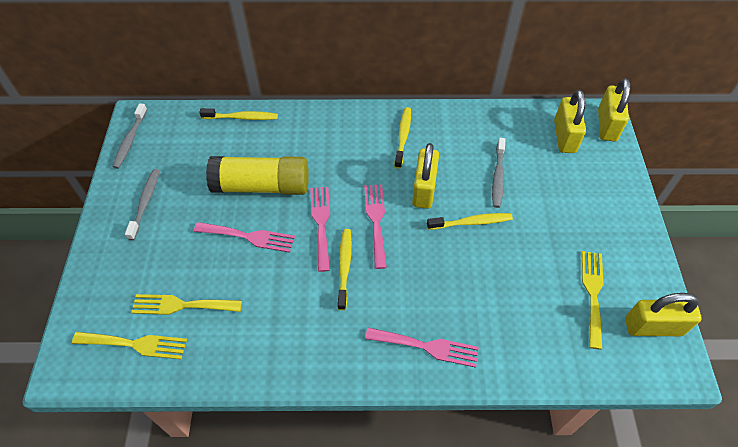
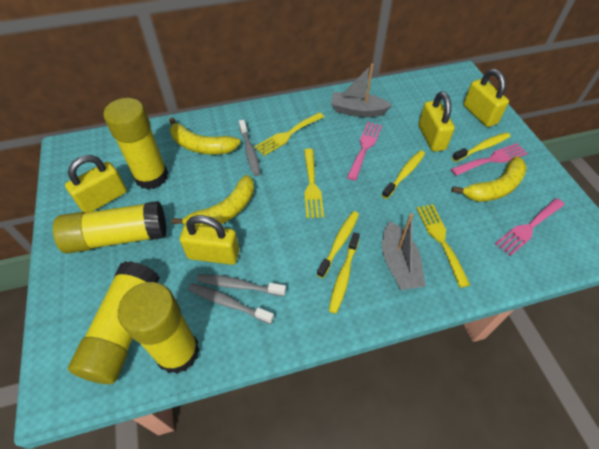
grey boat: 0 -> 2
pink fork: 4 -> 3
yellow banana: 0 -> 3
yellow glue stick: 1 -> 4

